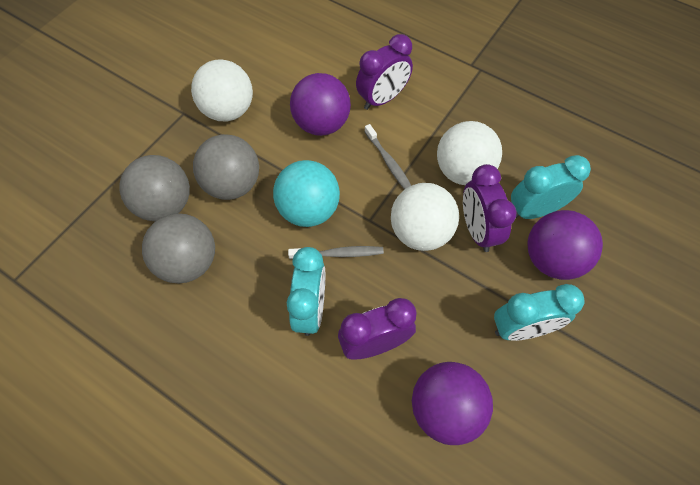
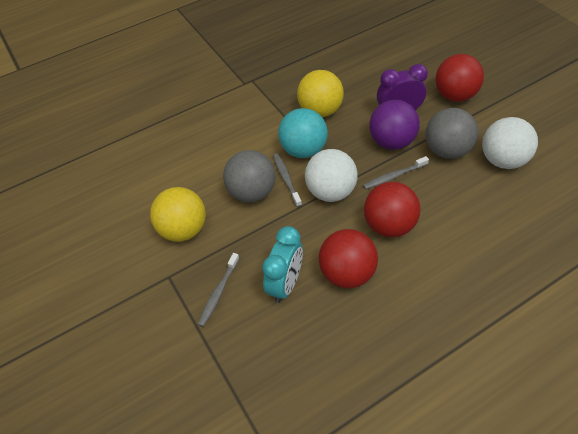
grey ball: 3 -> 2
grey toothbrush: 2 -> 3
purple ball: 3 -> 1
purple clock: 3 -> 1
red ball: 0 -> 3
turquoise clock: 3 -> 1
white ball: 3 -> 2
yellow ball: 0 -> 2

